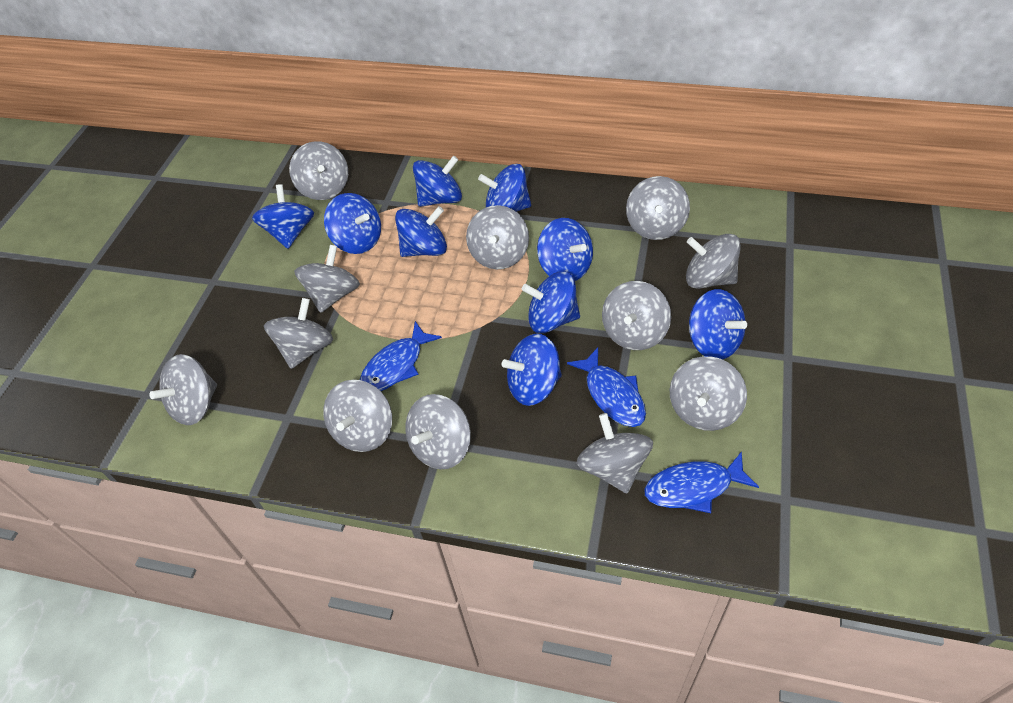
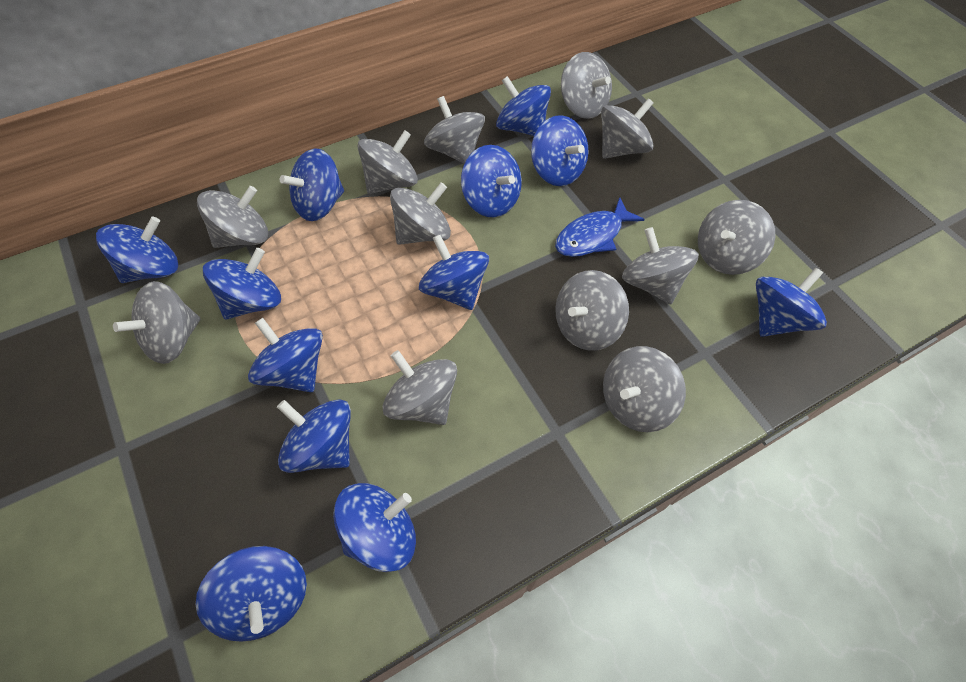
blue fish: 3 -> 1
blue spinning top: 9 -> 12

